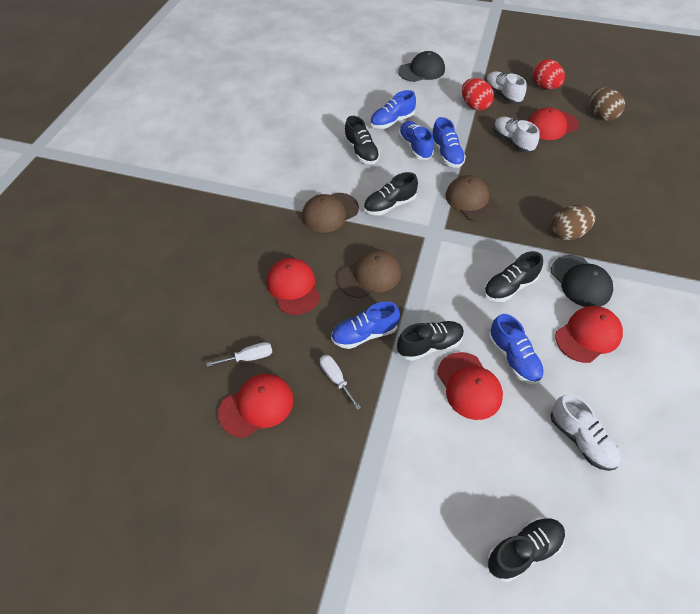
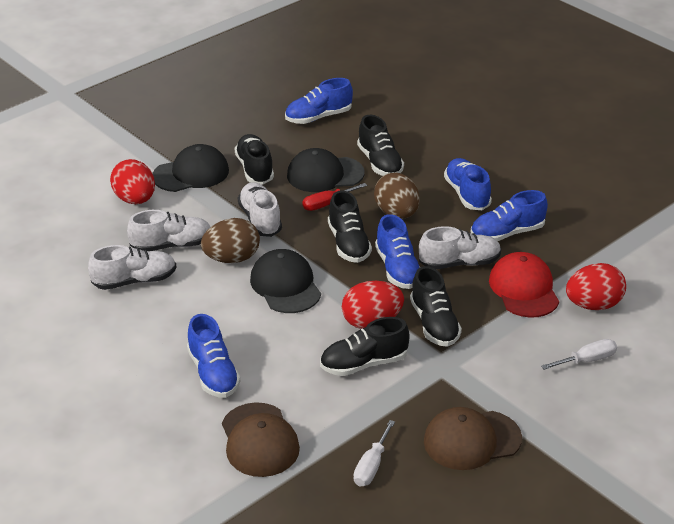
black cap: 2 -> 3
brown cap: 3 -> 2
red cap: 5 -> 1
red egg: 2 -> 3
red screwdriver: 0 -> 1
white shoe: 3 -> 4

